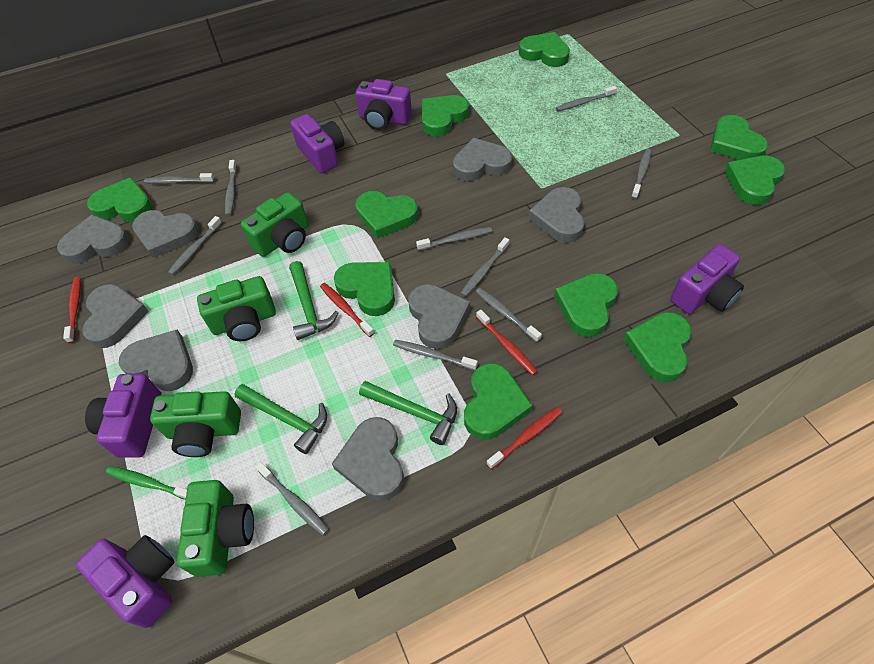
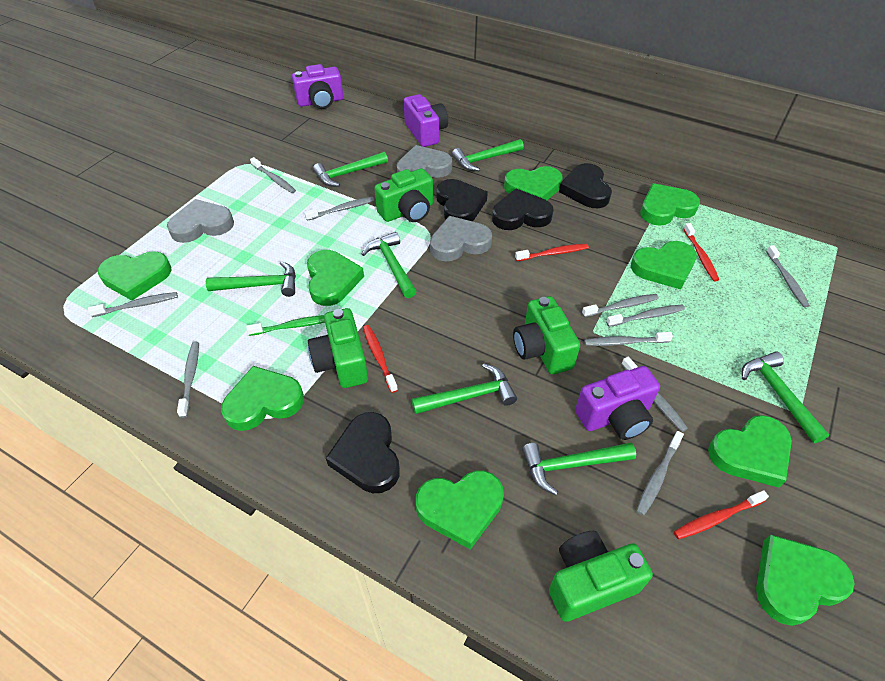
black heart: 0 -> 4
green hammer: 3 -> 7
green heart: 10 -> 9
grey heart: 8 -> 3
purple camera: 5 -> 3

